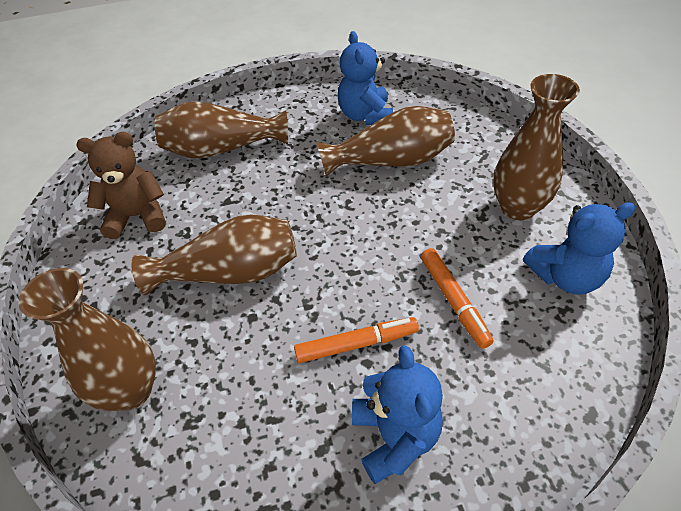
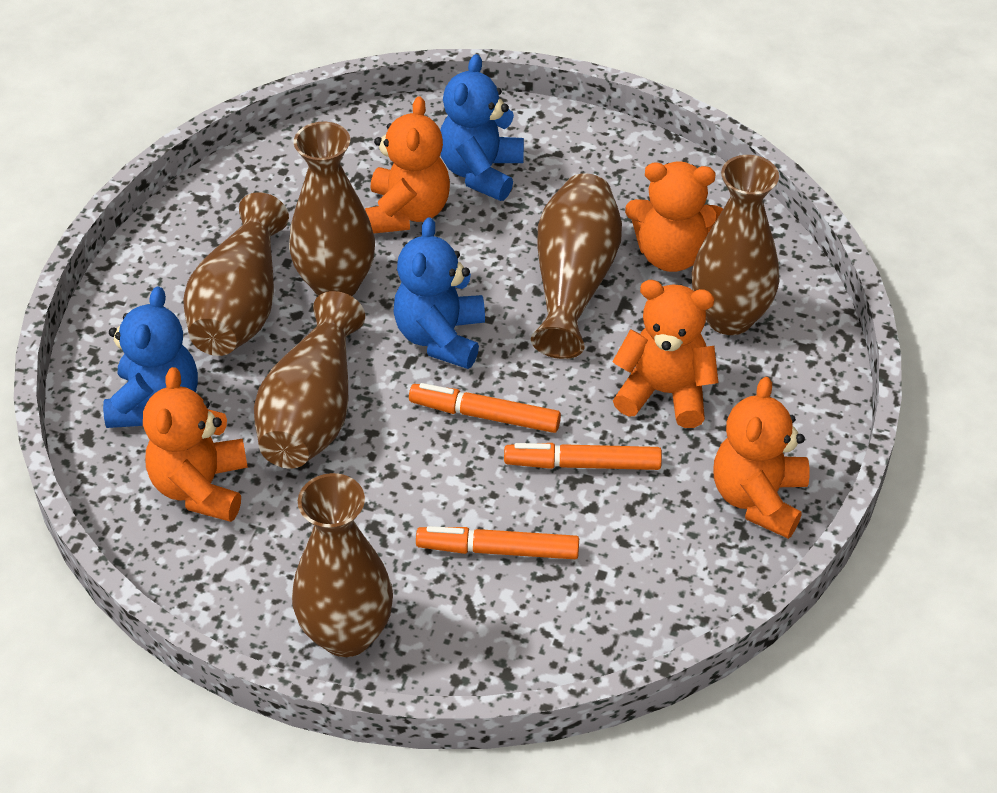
brown teddy bear: 1 -> 0
brown vase: 5 -> 6
orange marker: 2 -> 3
orange teddy bear: 0 -> 5

